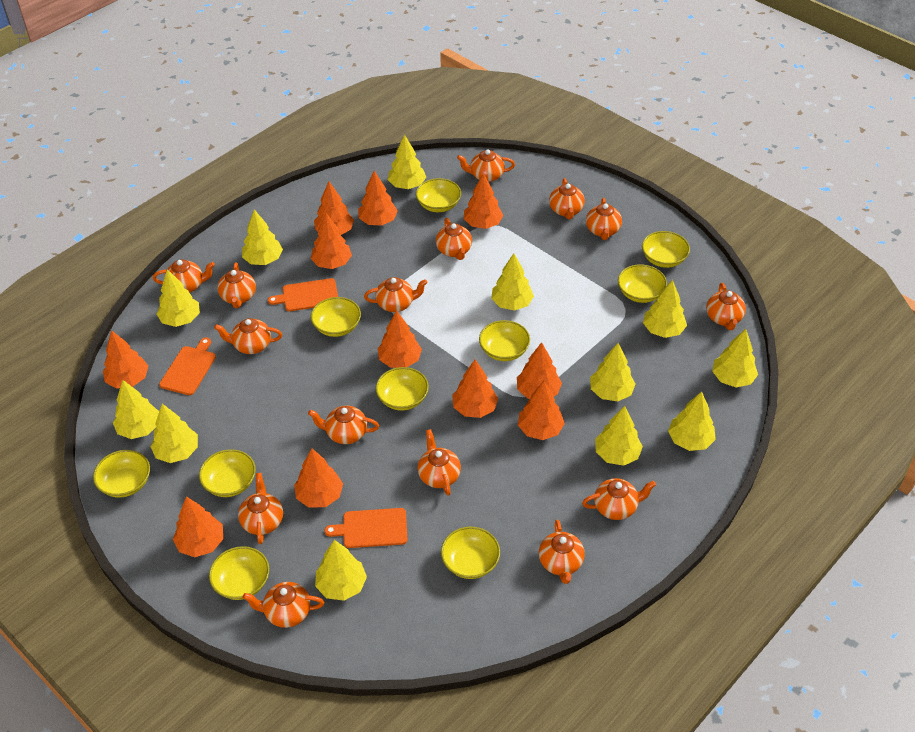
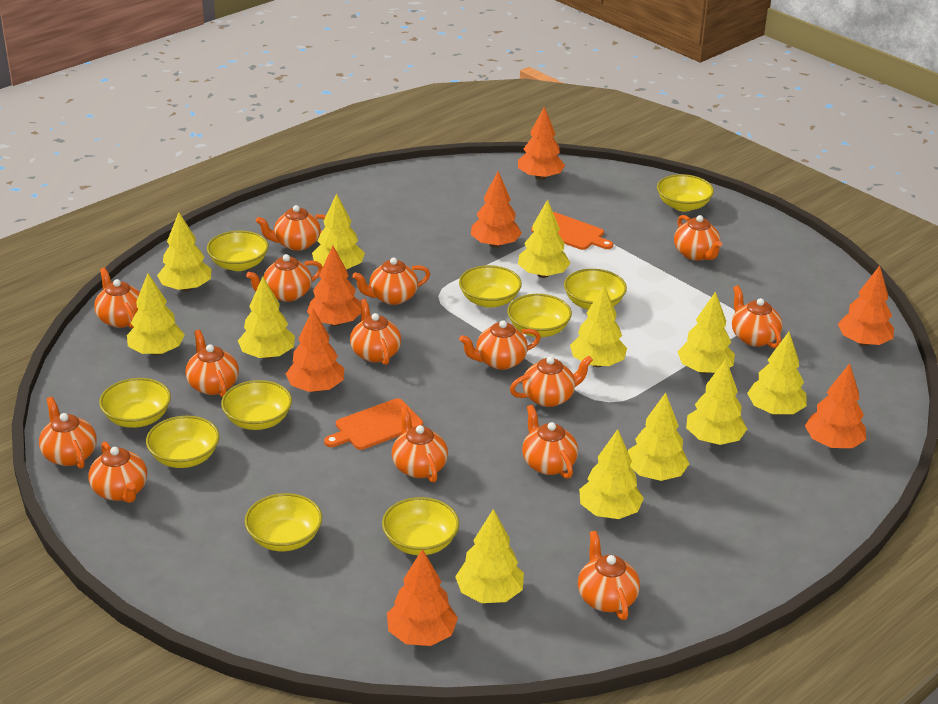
orange cutting board: 3 -> 2
orange tree: 11 -> 7

